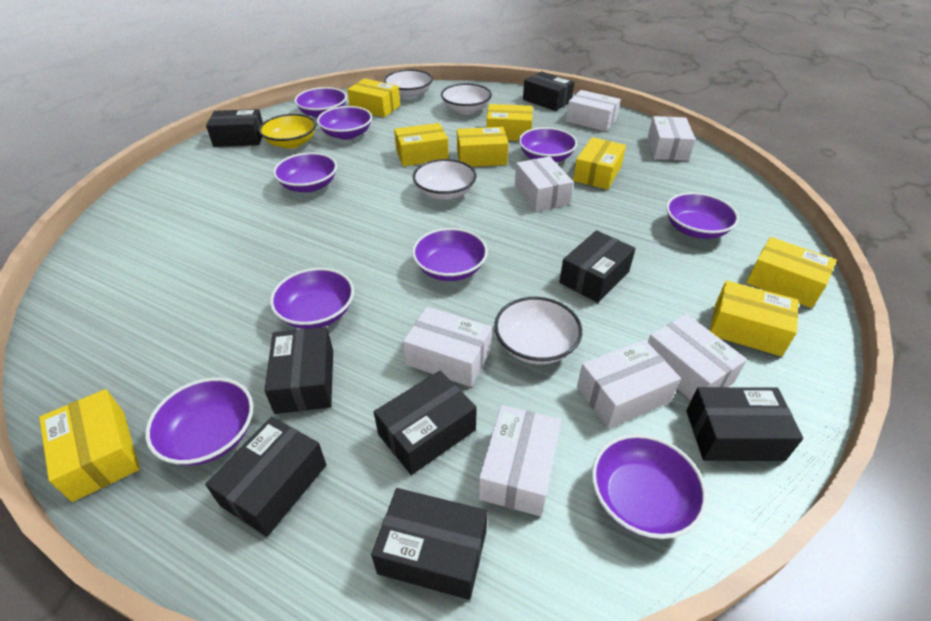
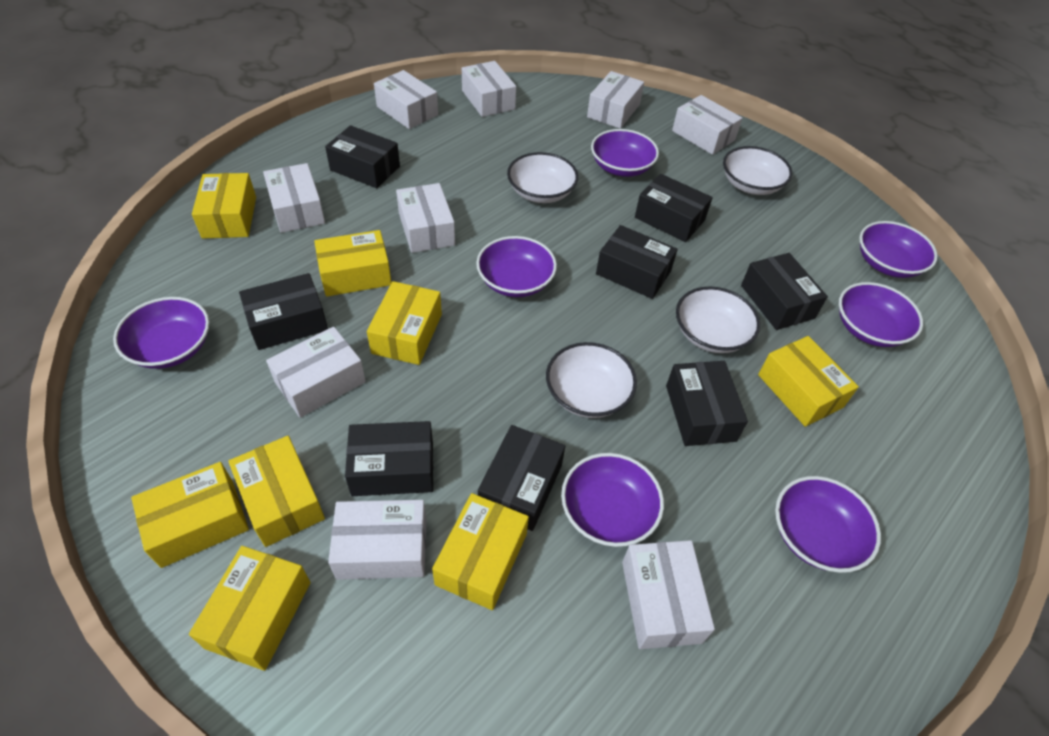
purple bowl: 9 -> 7
white box: 7 -> 9
yellow bowl: 1 -> 0

